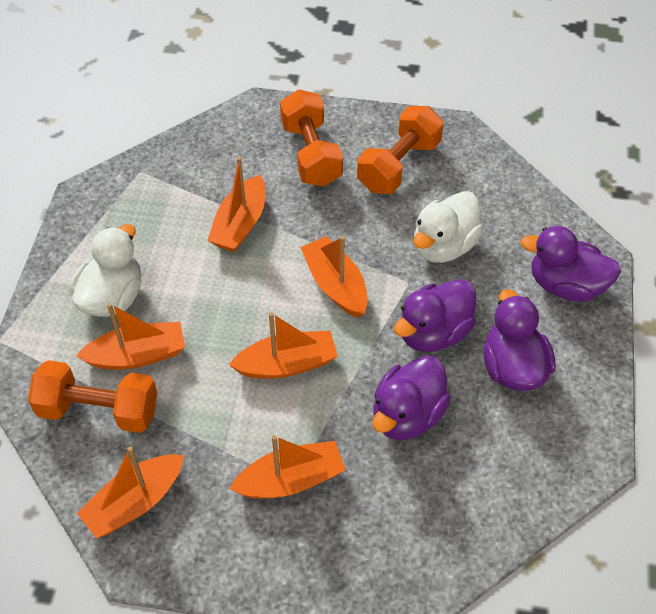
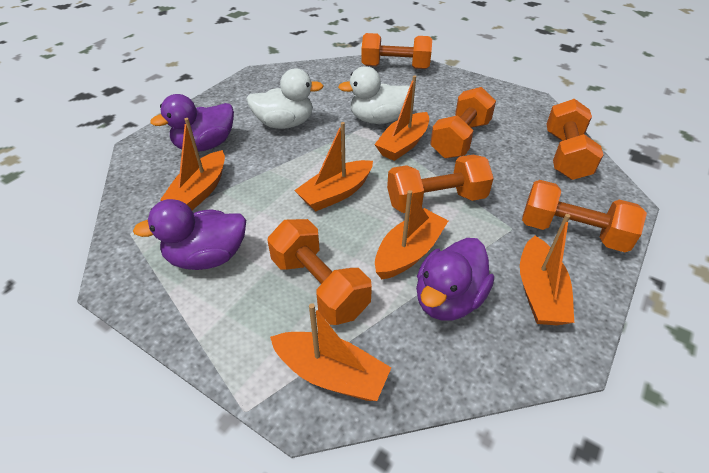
orange dumbbell: 3 -> 6
purple duck: 4 -> 3

